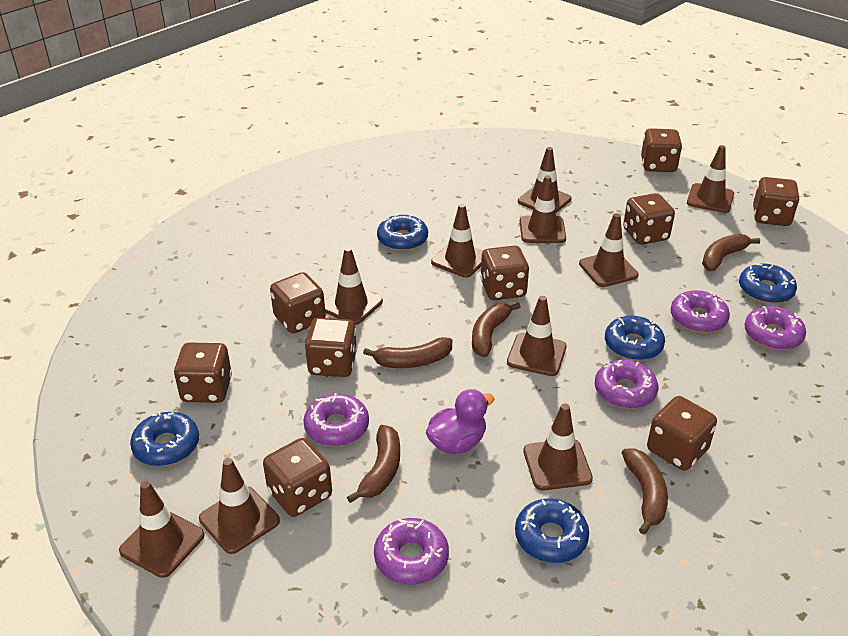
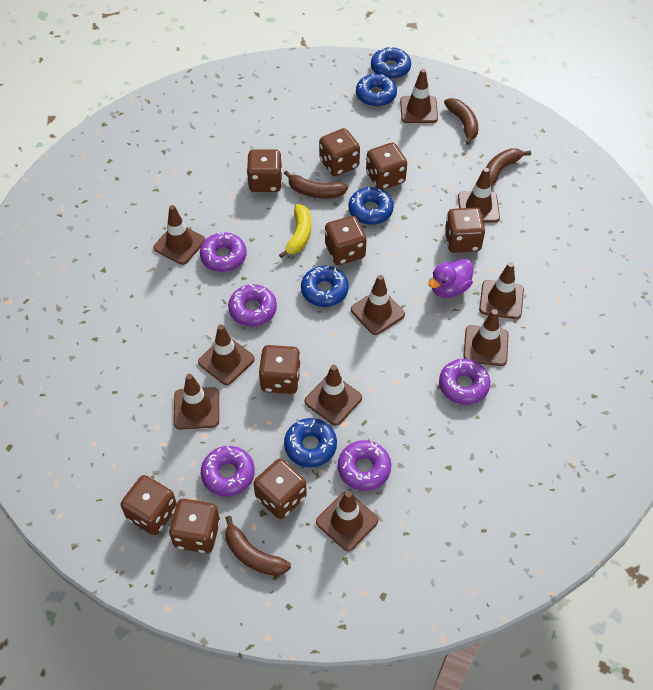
brown banana: 5 -> 4
yellow banana: 0 -> 1

